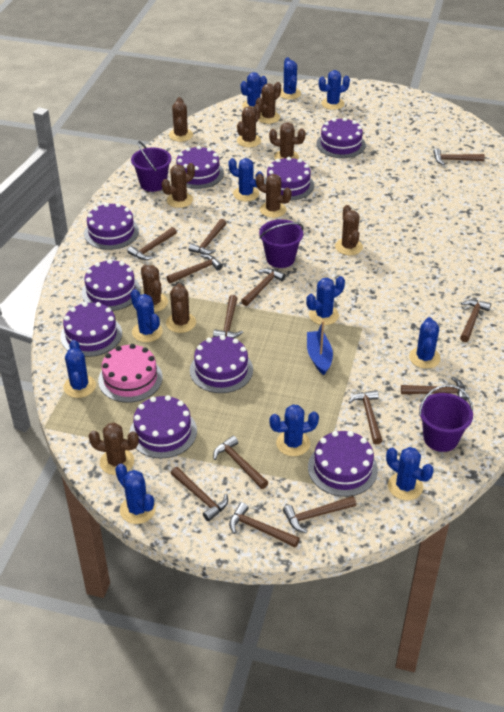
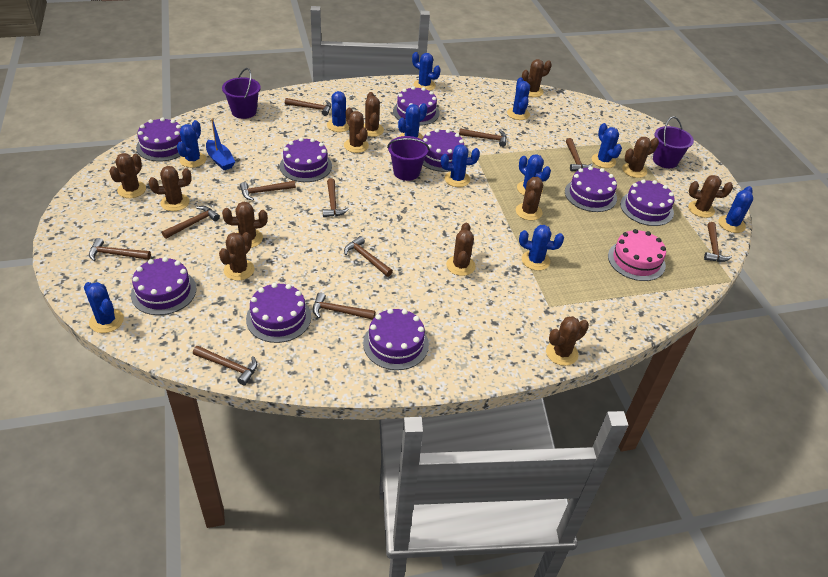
brown cactus: 10 -> 12
brown hammer: 13 -> 11

